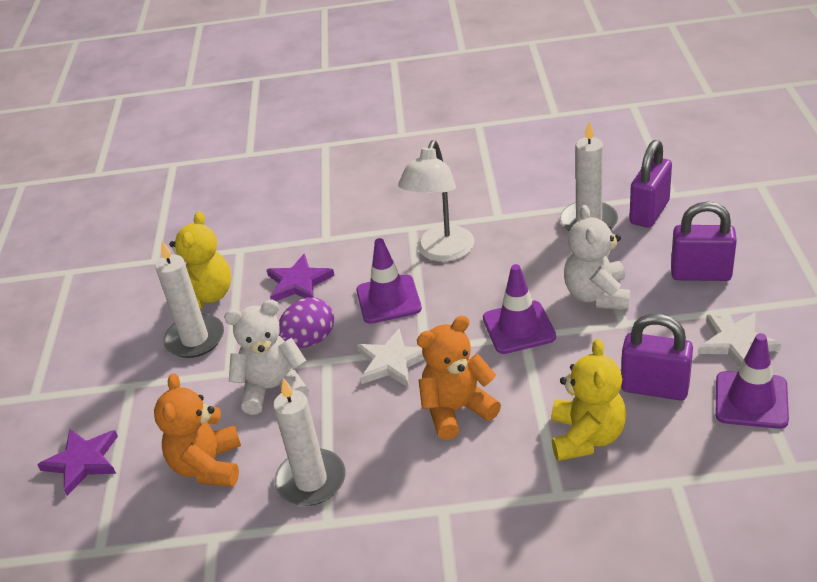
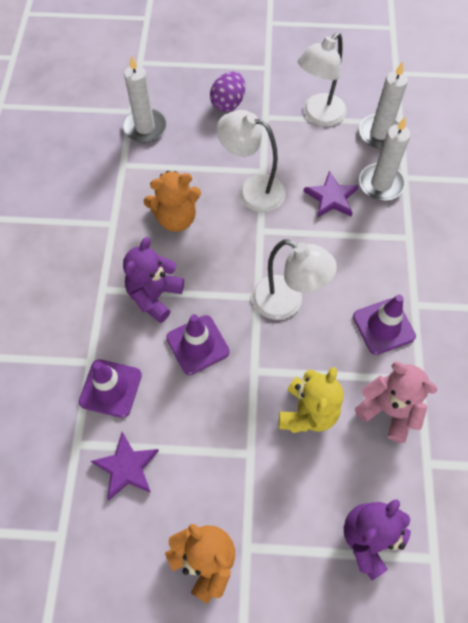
pink teddy bear: 0 -> 1
purple padlock: 3 -> 0
purple teddy bear: 0 -> 2
white lamp: 1 -> 3
white star: 2 -> 0
white teddy bear: 2 -> 0
yellow teddy bear: 2 -> 1

